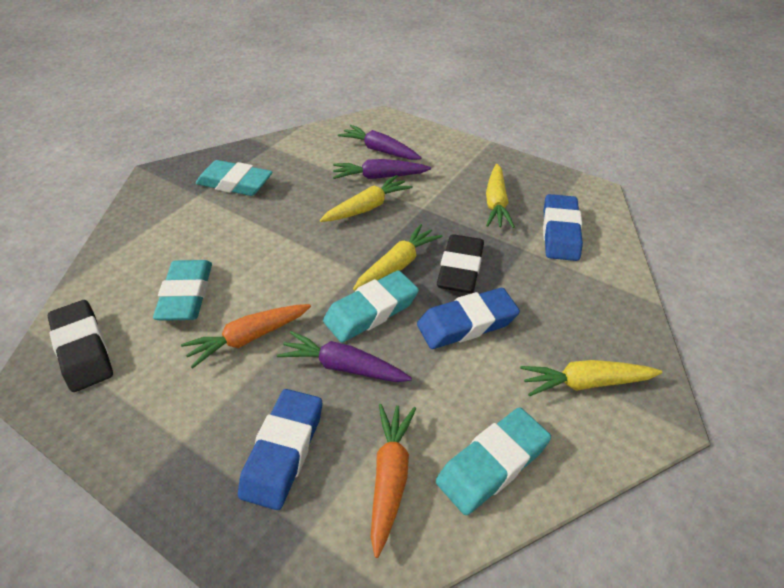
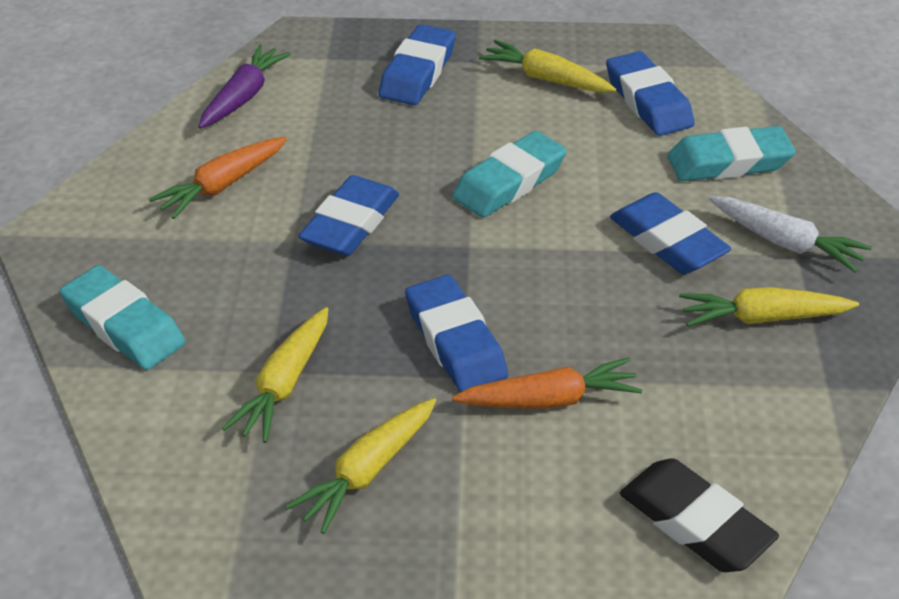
black eraser: 2 -> 1
blue eraser: 3 -> 5
purple carrot: 3 -> 1
turquoise eraser: 4 -> 3
white carrot: 0 -> 1

